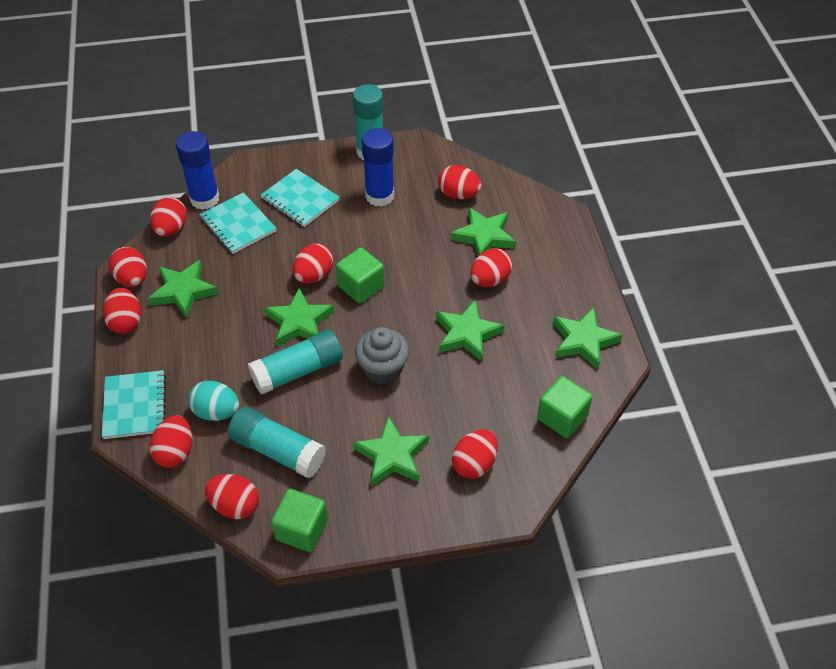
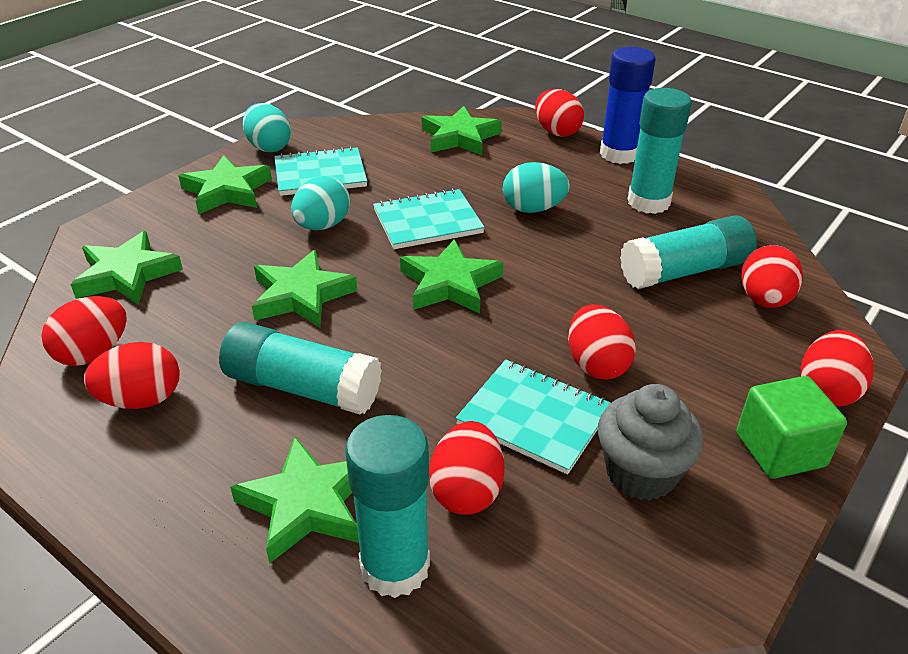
blue glue stick: 2 -> 1
green cube: 3 -> 1
red egg: 9 -> 7
turquoise egg: 1 -> 3
turquoise glue stick: 3 -> 4

